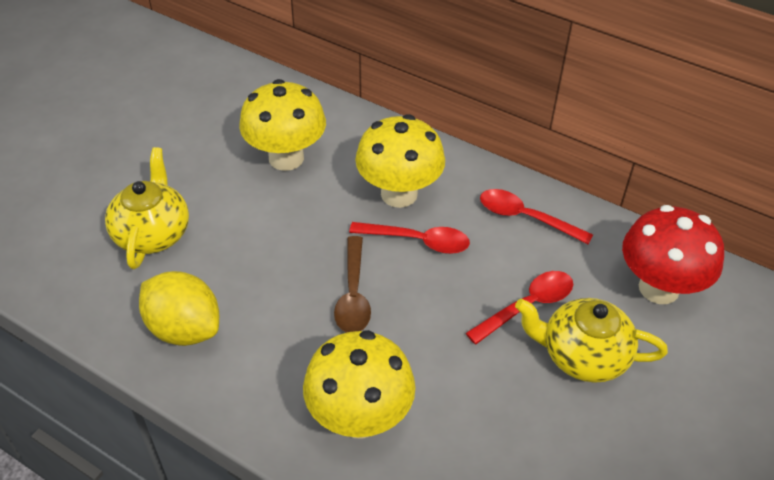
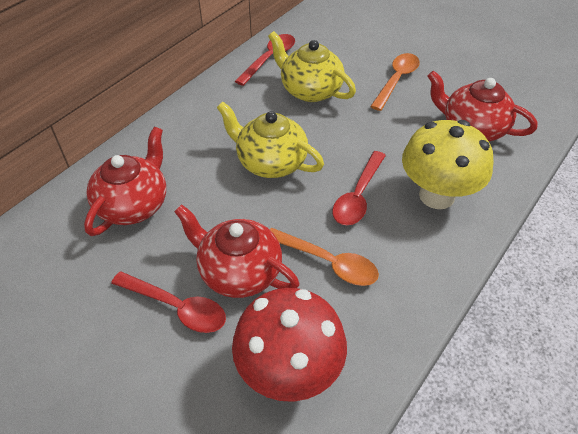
brown spoon: 1 -> 0
orange spoon: 0 -> 2
red teapot: 0 -> 3
yellow lemon: 1 -> 0
yellow mushroom: 3 -> 1

